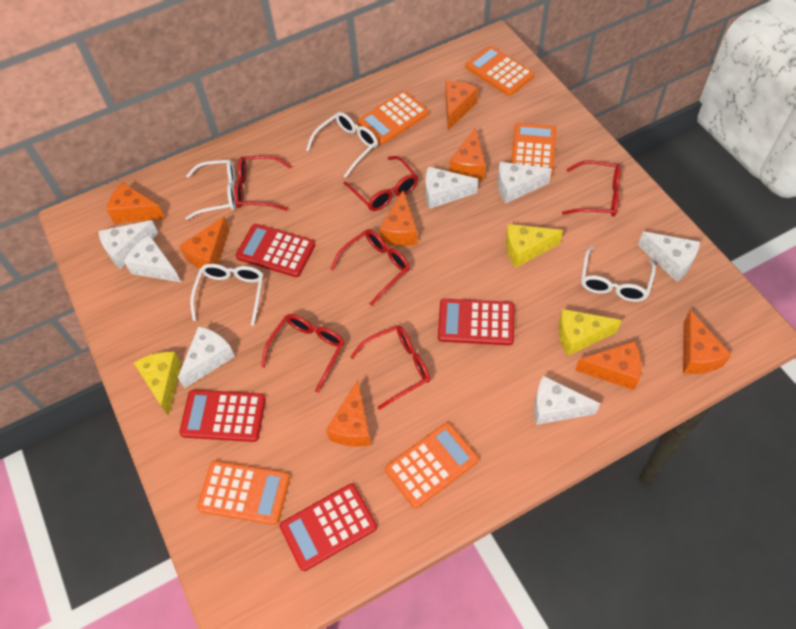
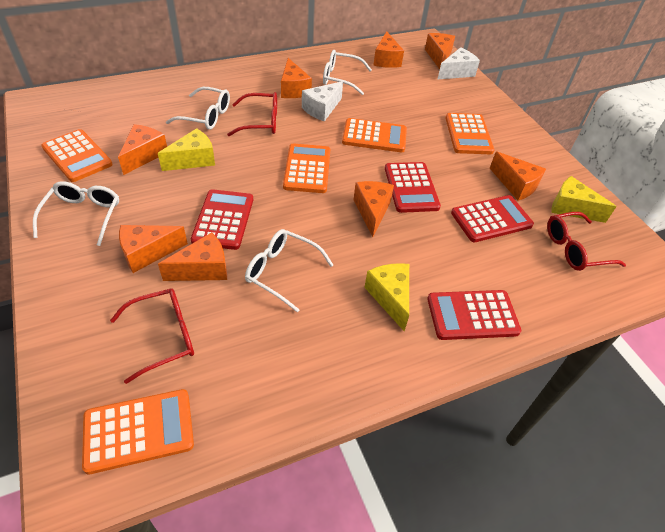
red glasses: 6 -> 3
white cheese: 7 -> 2

